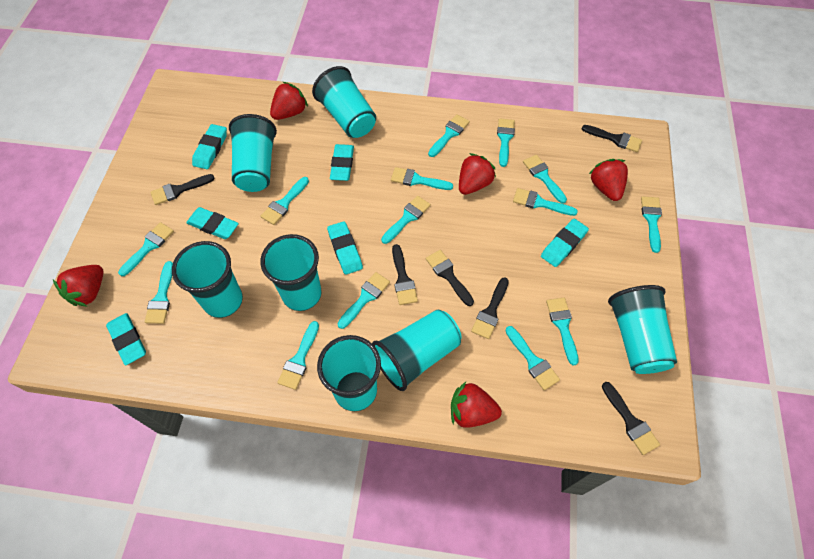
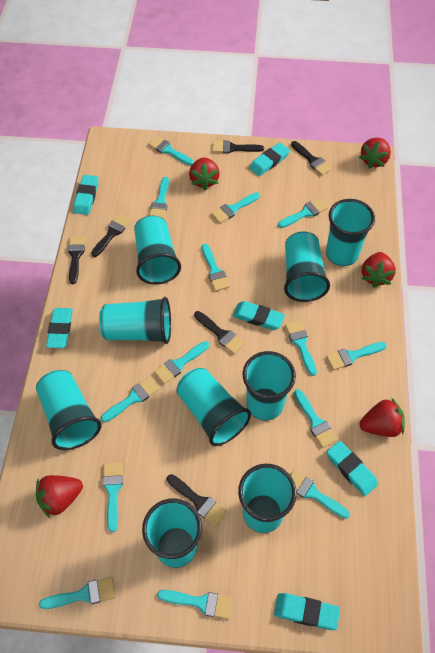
turquoise cup: 7 -> 9

